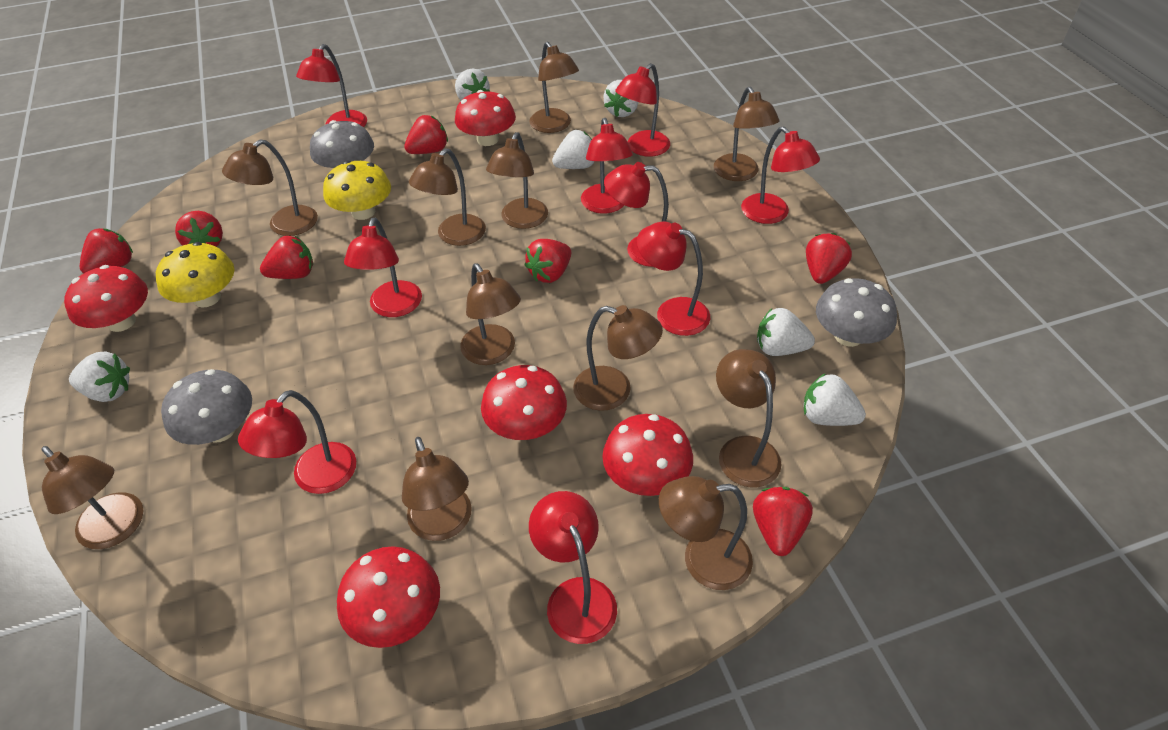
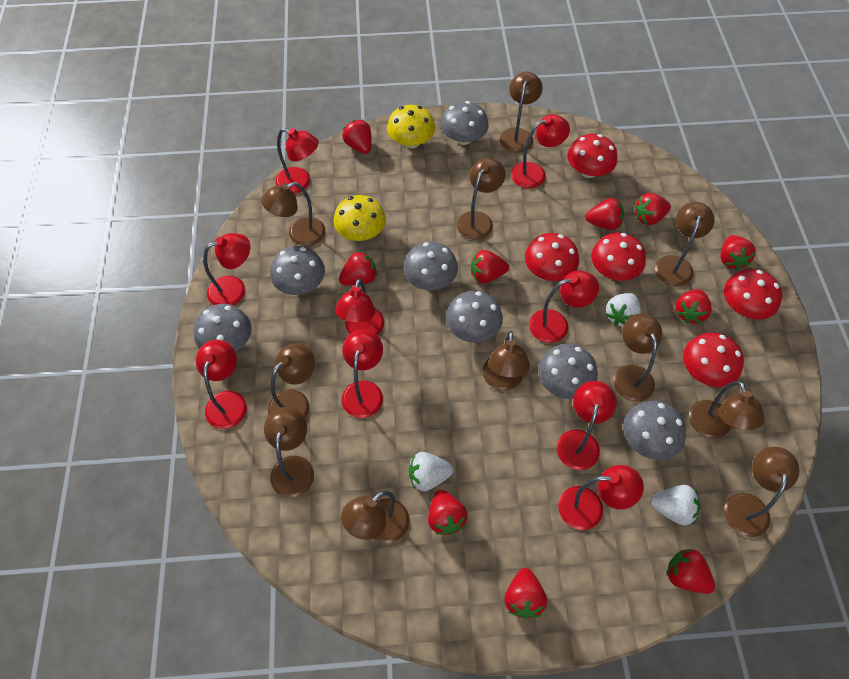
grey mushroom: 3 -> 7
red strawberry: 7 -> 10
white strawberry: 6 -> 3

